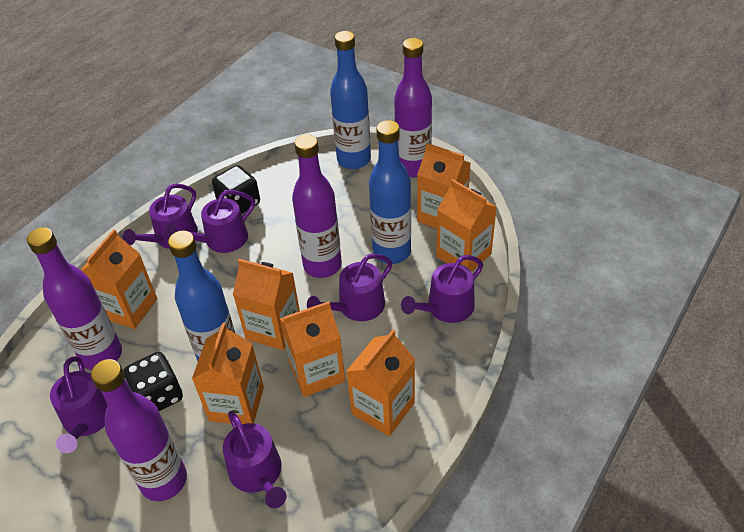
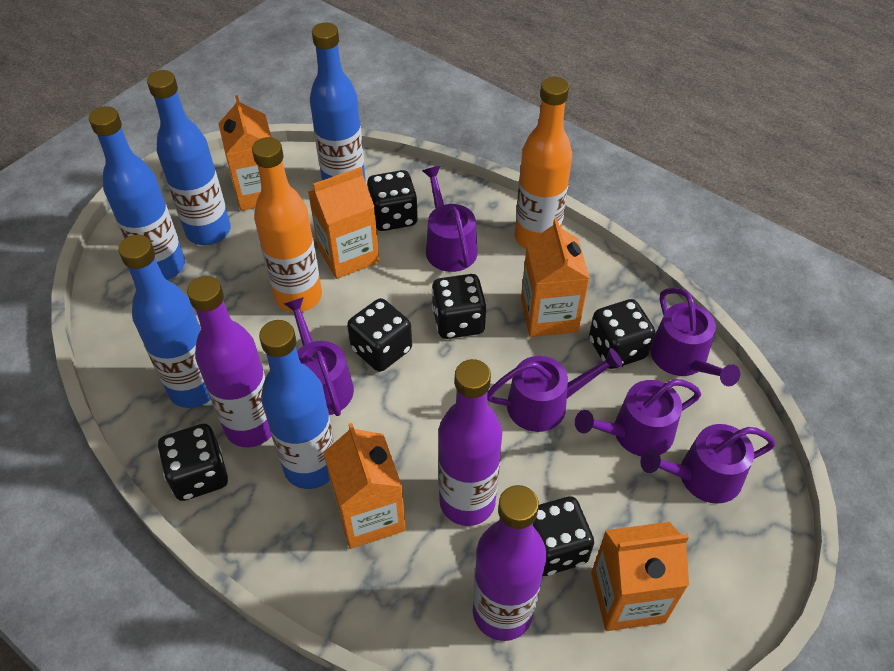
black dice: 2 -> 6
blue bottle: 3 -> 5
orange bottle: 0 -> 2
orange carton: 7 -> 5
purple bottle: 4 -> 3

